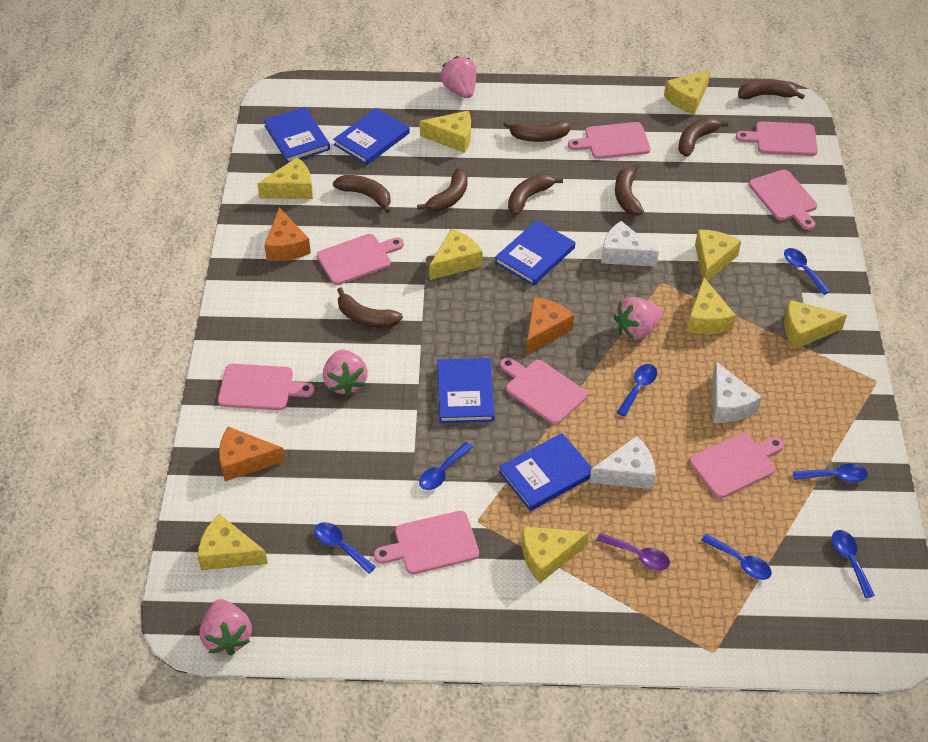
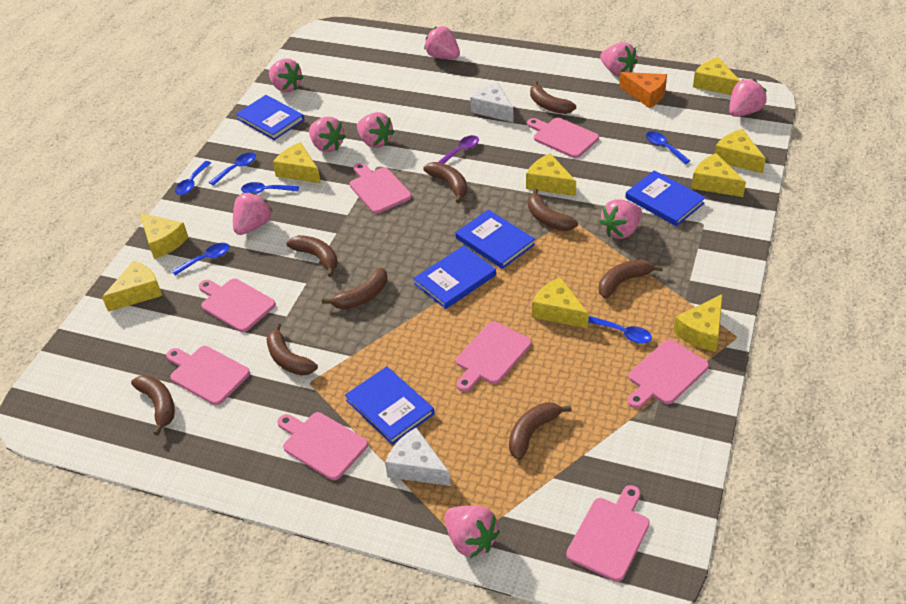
blue spoon: 7 -> 6
brown banana: 8 -> 9
orange cheese: 3 -> 1
pink strawberry: 4 -> 9
white cheese: 3 -> 2

